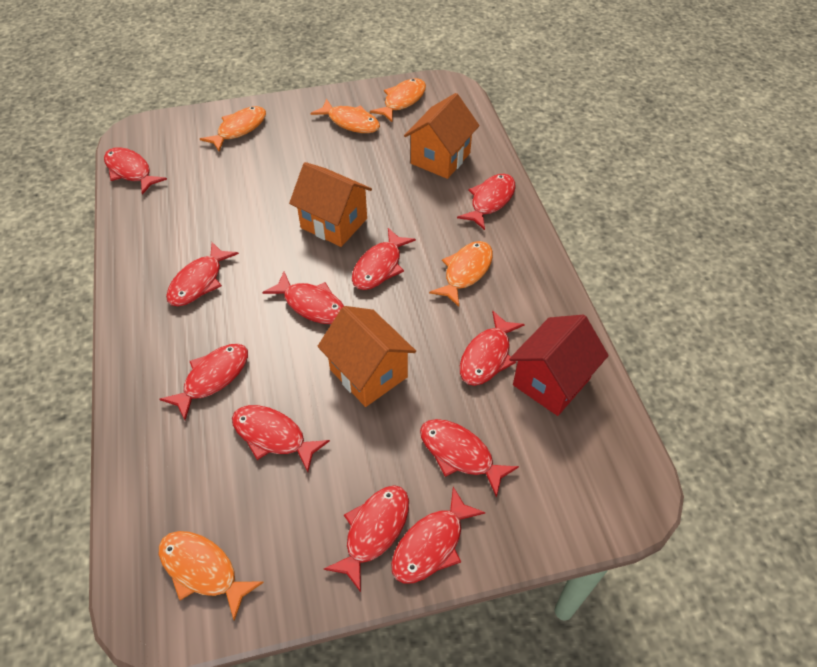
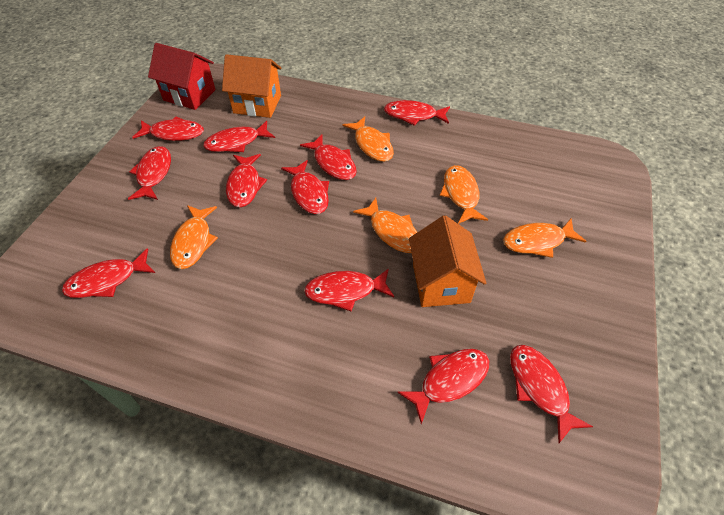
orange house: 3 -> 2

